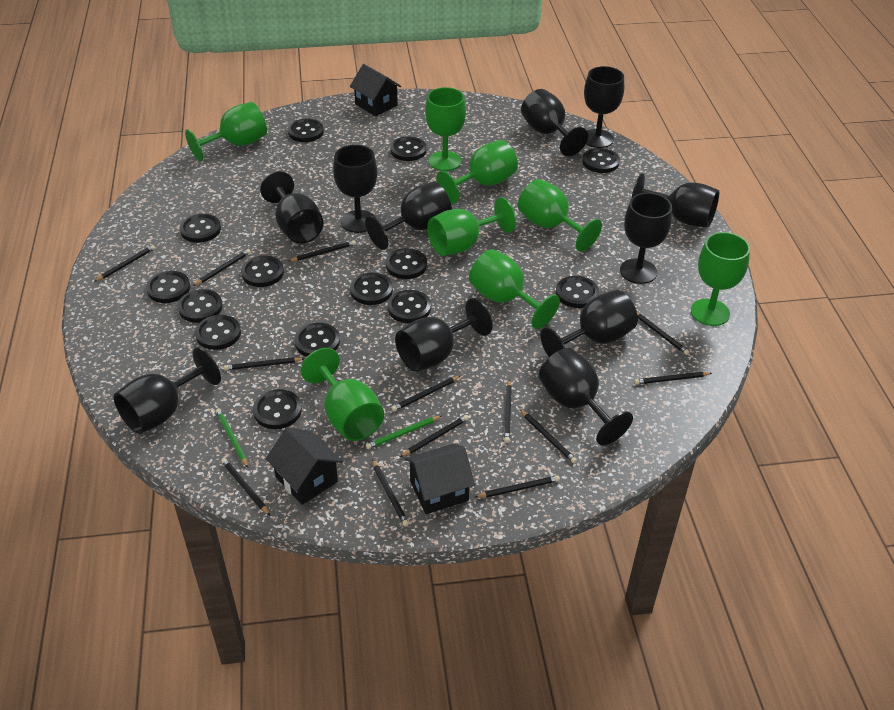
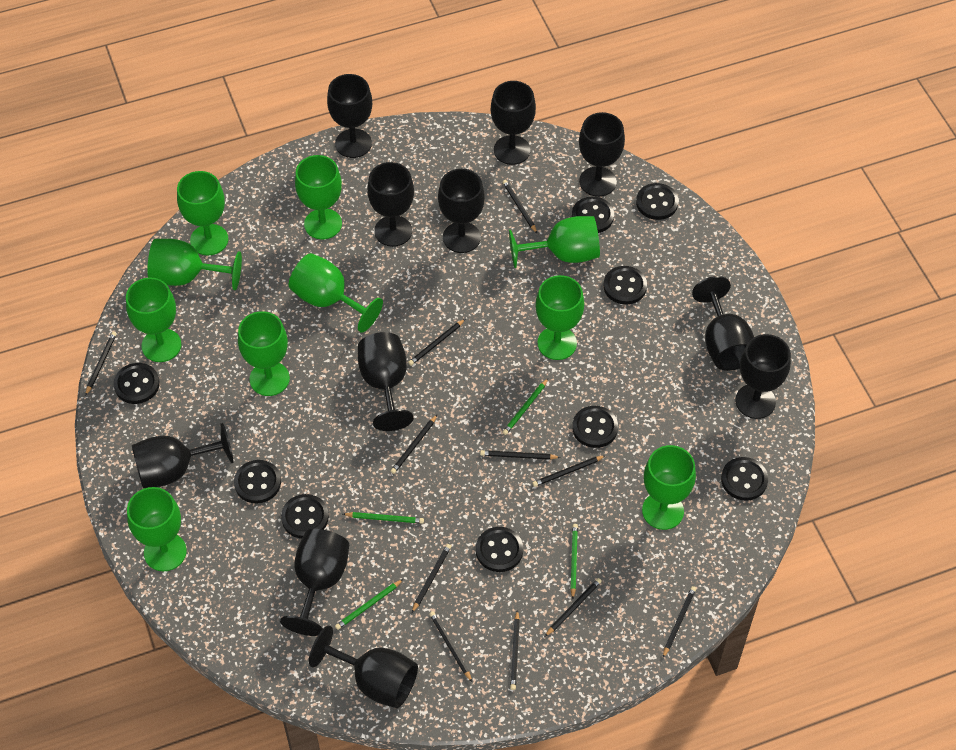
black button: 14 -> 9
black house: 3 -> 0
black pencil: 13 -> 11
green goblet: 8 -> 10
green pencil: 2 -> 4

